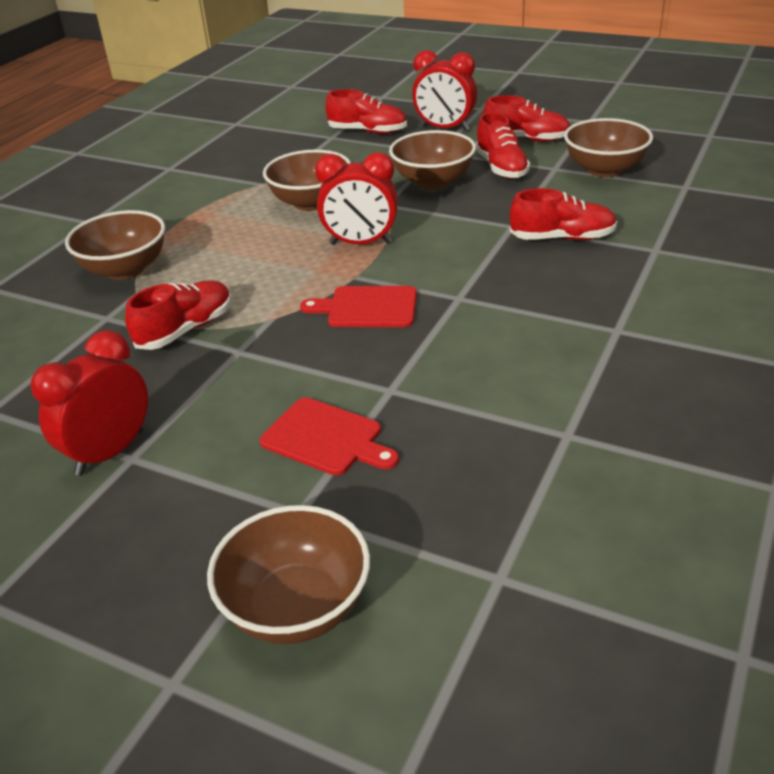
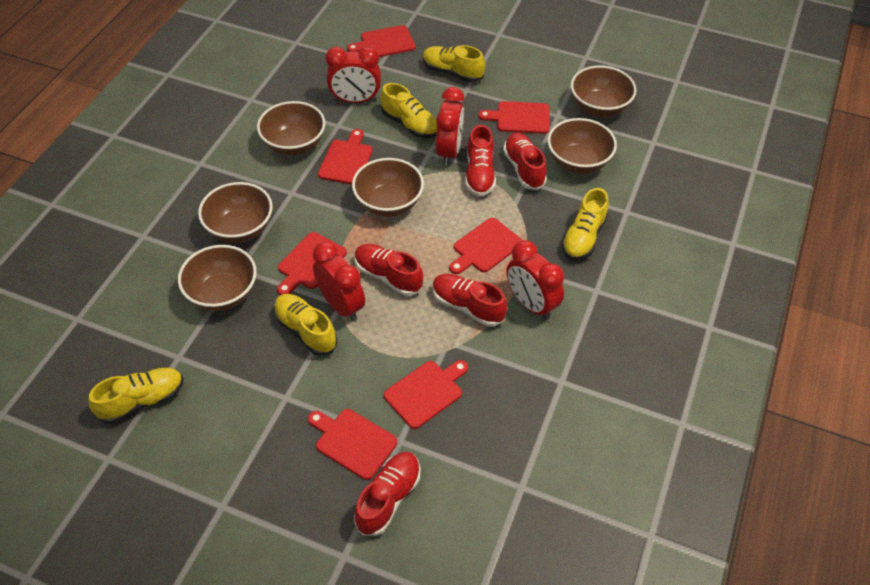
brown bowl: 5 -> 6
red clock: 3 -> 4
red cutting board: 2 -> 7
yellow shoe: 0 -> 5

